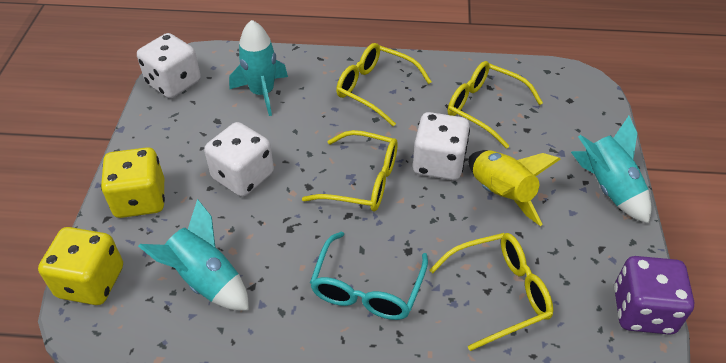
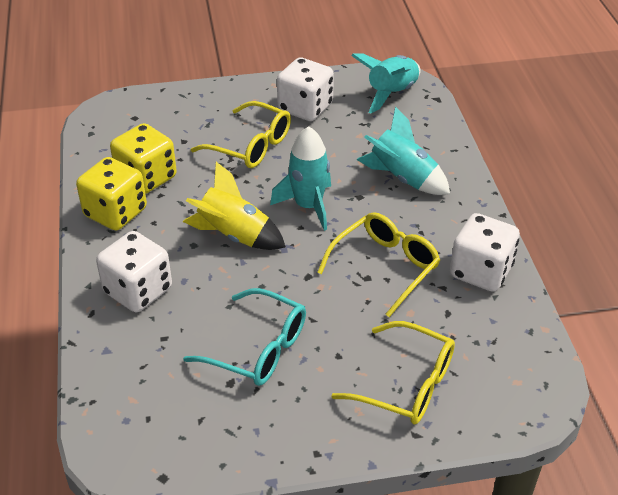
purple dice: 1 -> 0
yellow glasses: 4 -> 3

